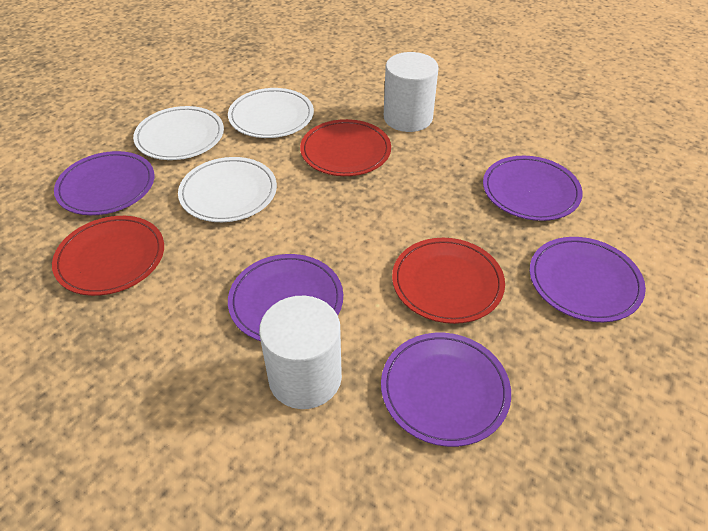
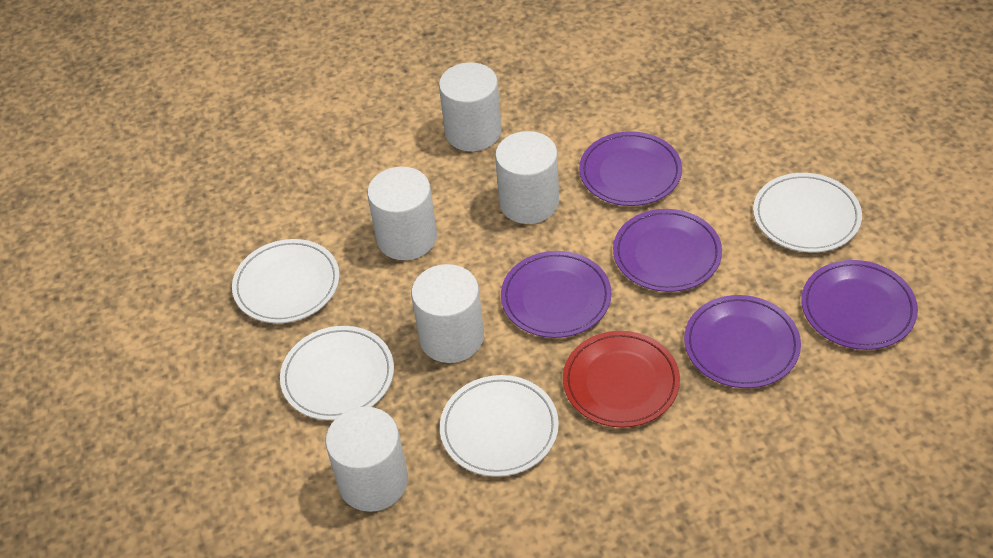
red plate: 3 -> 1
white cylinder: 2 -> 5
white plate: 3 -> 4

